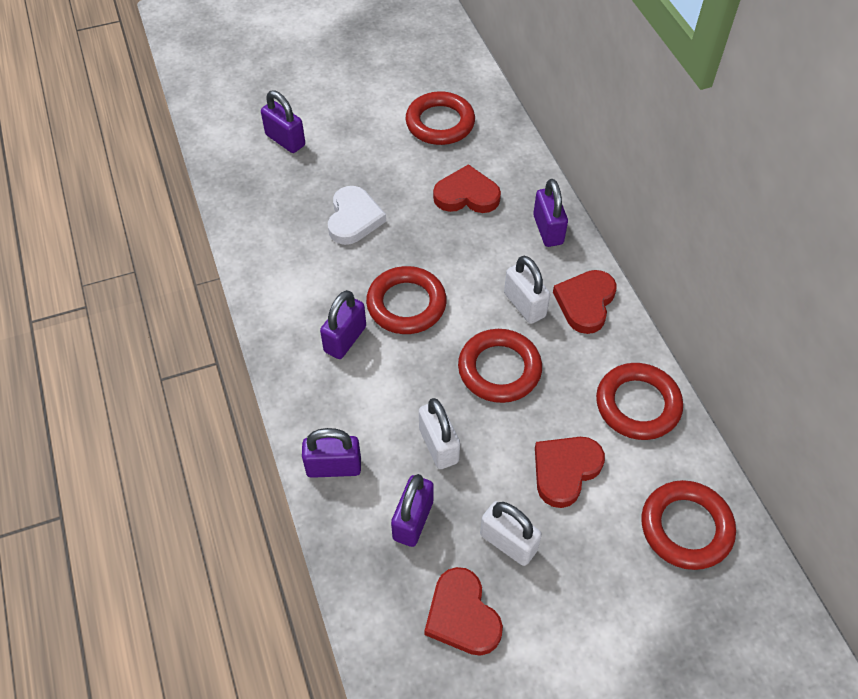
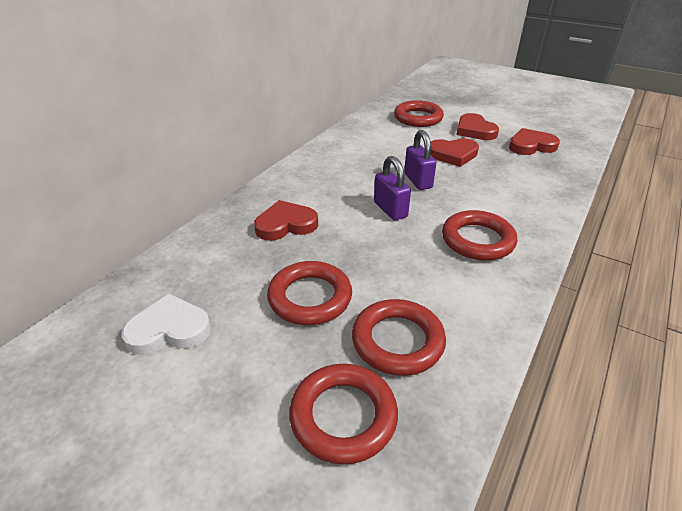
purple padlock: 5 -> 2
white padlock: 3 -> 0

